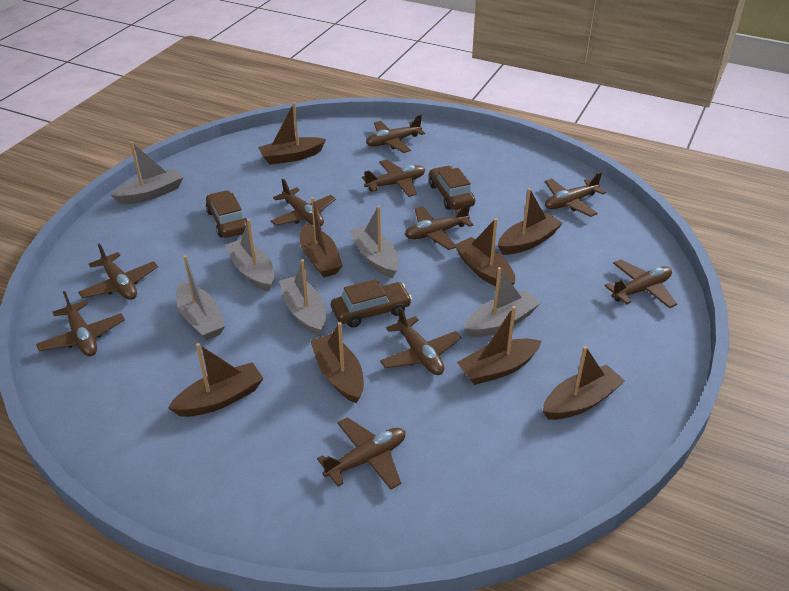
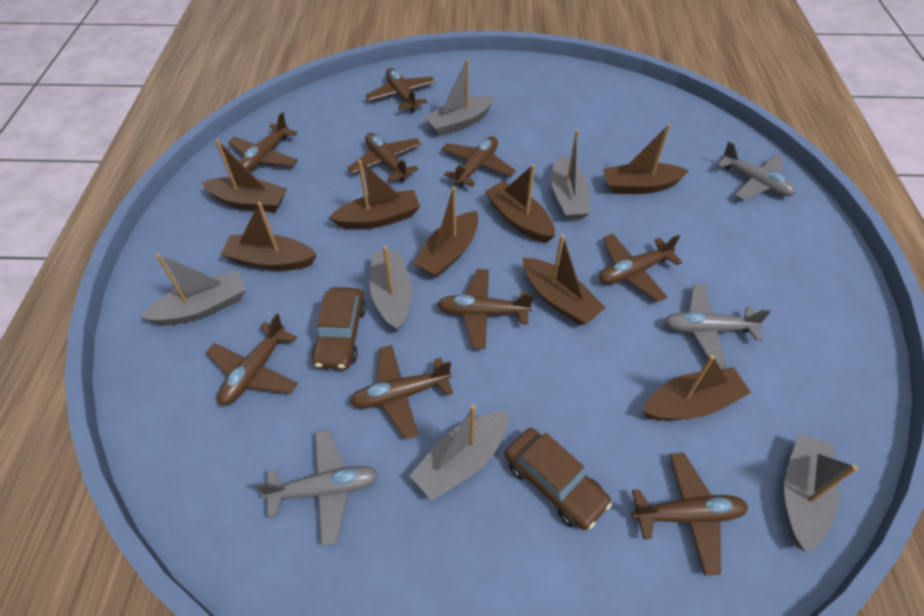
brown car: 3 -> 2
brown plane: 10 -> 9
grey plane: 0 -> 3

